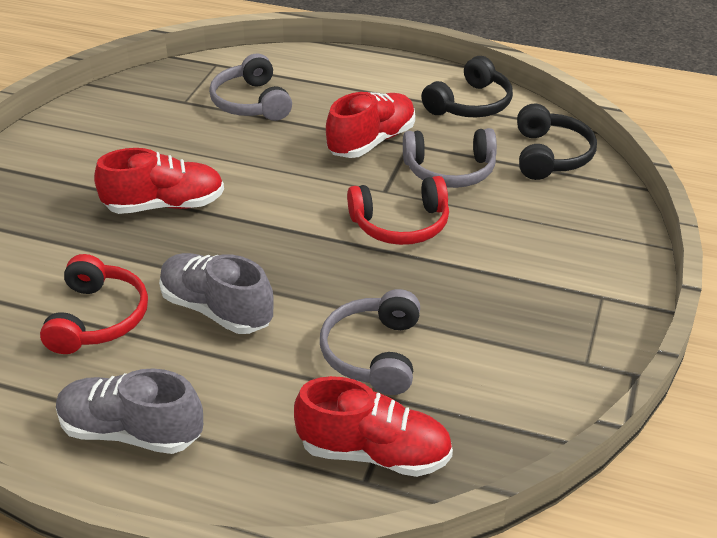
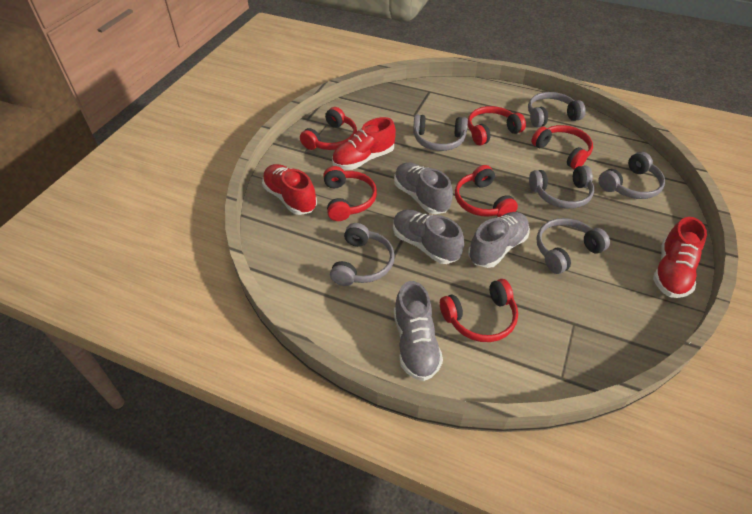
black headphones: 2 -> 0
grey headphones: 3 -> 6
grey shoe: 2 -> 4
red headphones: 2 -> 6

